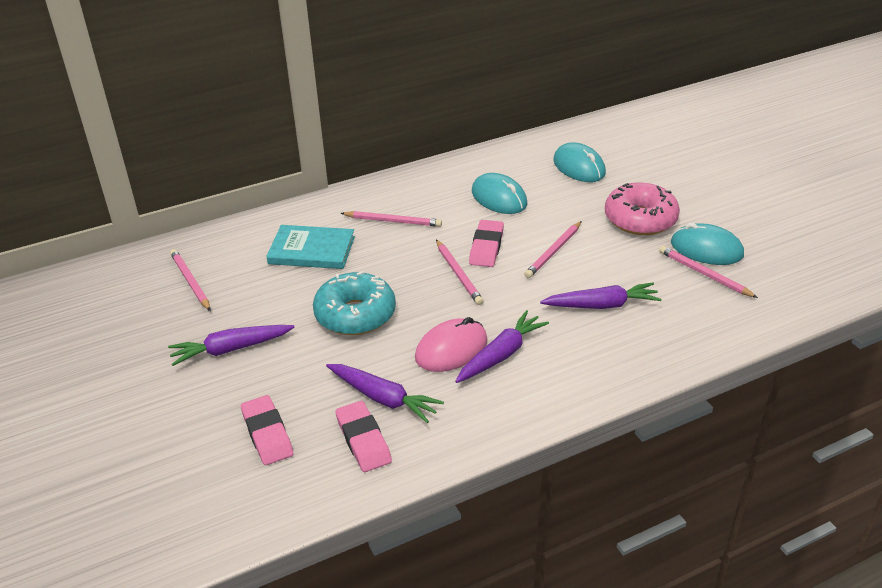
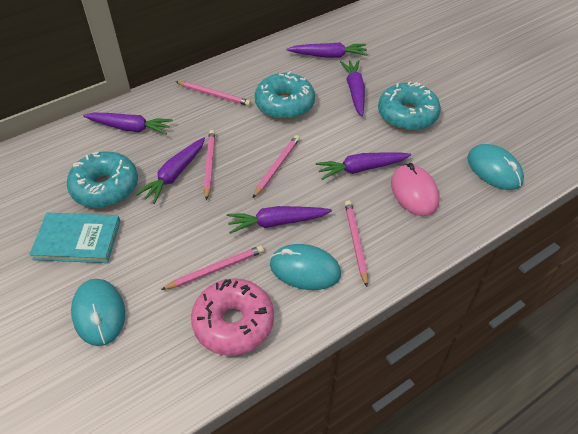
pink eraser: 3 -> 0
purple carrot: 4 -> 6
turquoise donut: 1 -> 3

